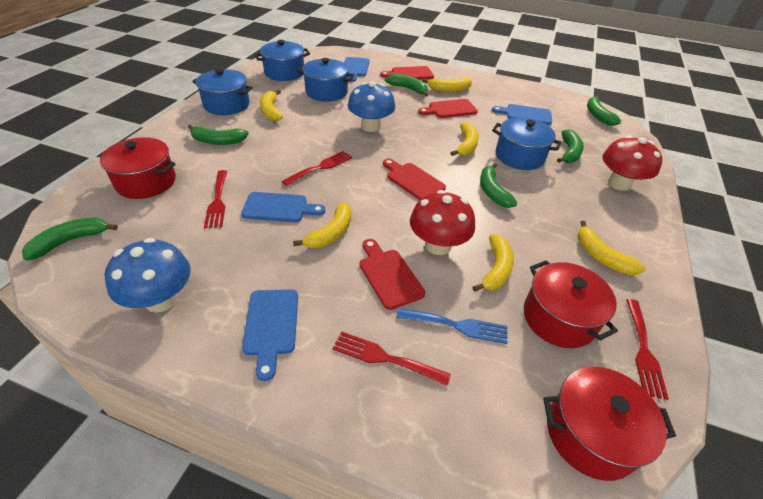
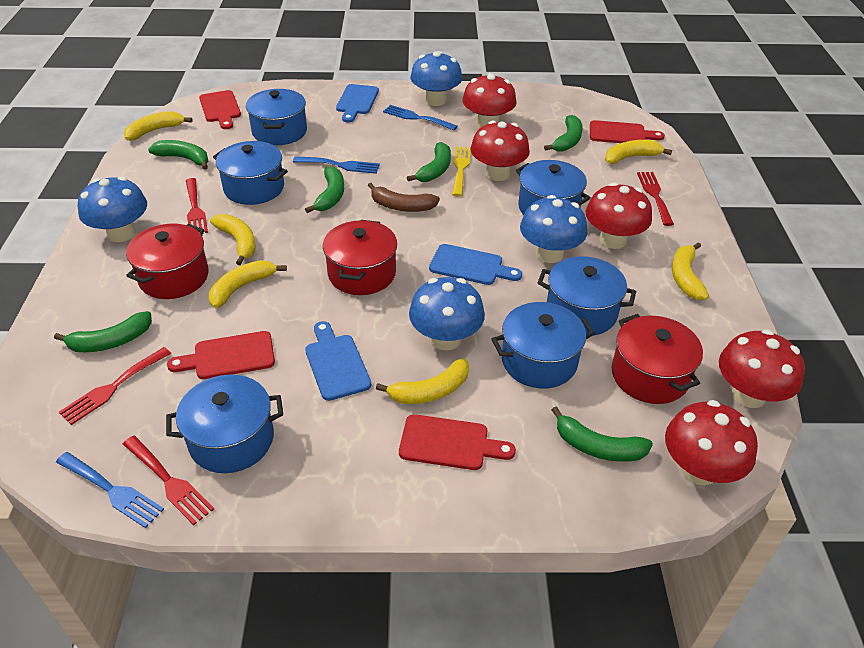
blue cutting board: 4 -> 3
blue fork: 1 -> 3
blue mushroom: 2 -> 4
blue pot: 4 -> 6
brown banana: 0 -> 1
red mushroom: 2 -> 5
yellow fork: 0 -> 1

